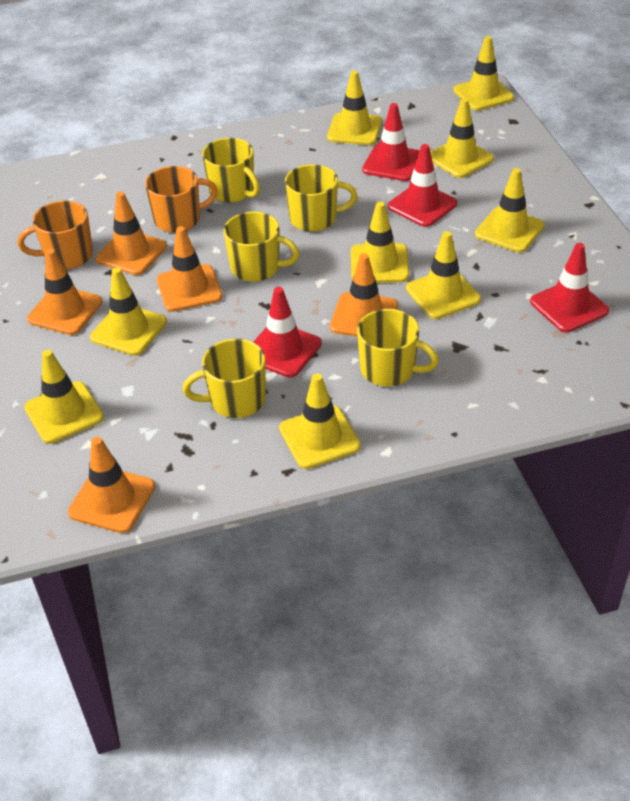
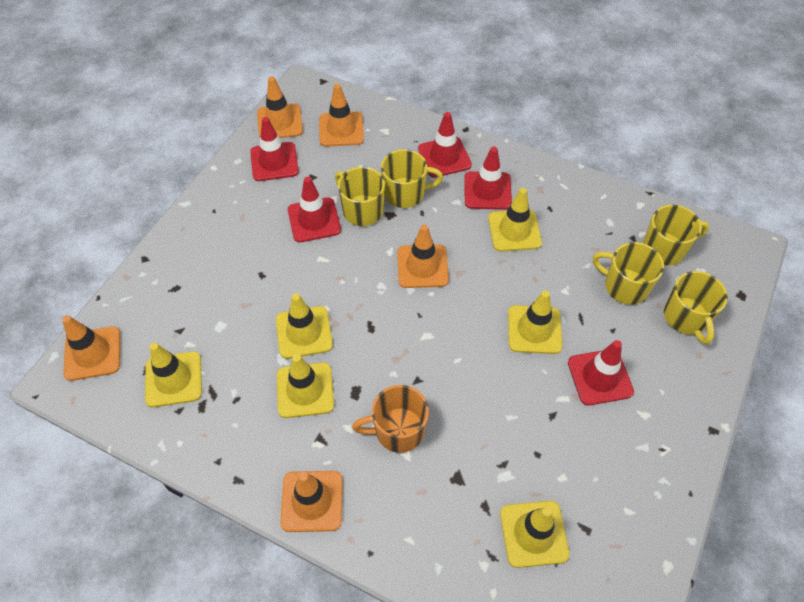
orange mug: 2 -> 1
red traffic cone: 4 -> 5
yellow traffic cone: 9 -> 6

